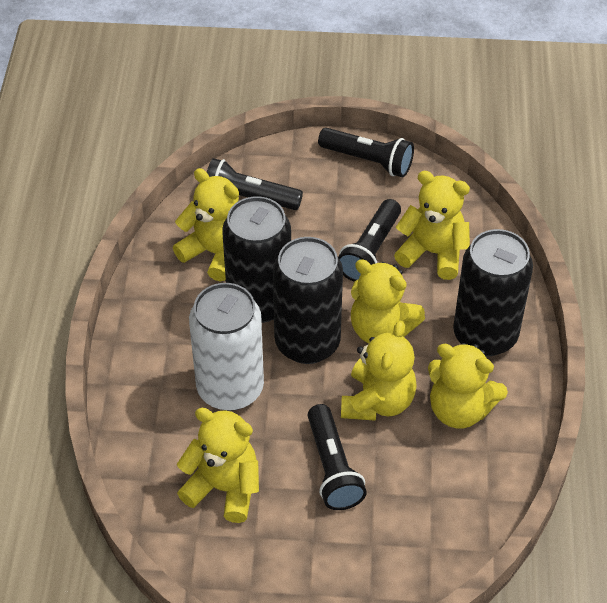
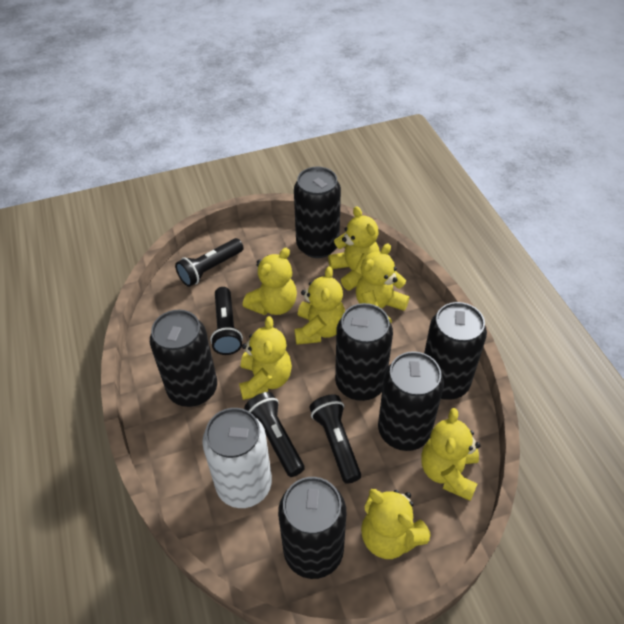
black can: 3 -> 6
yellow teddy bear: 6 -> 7

